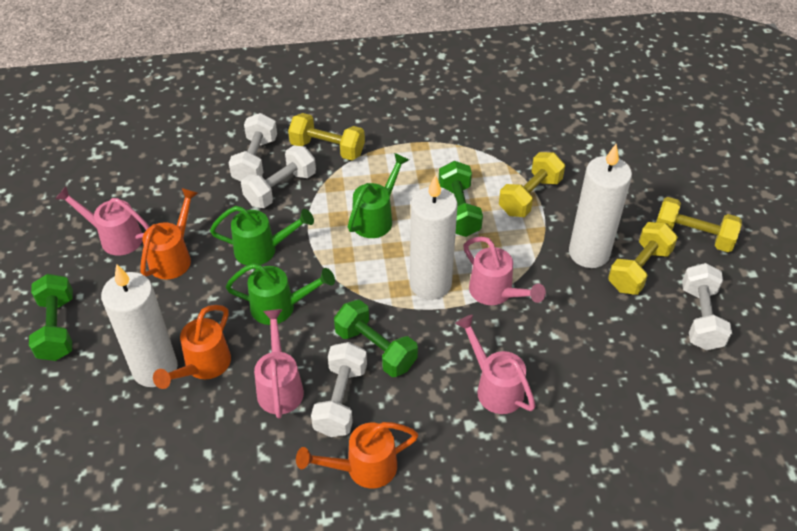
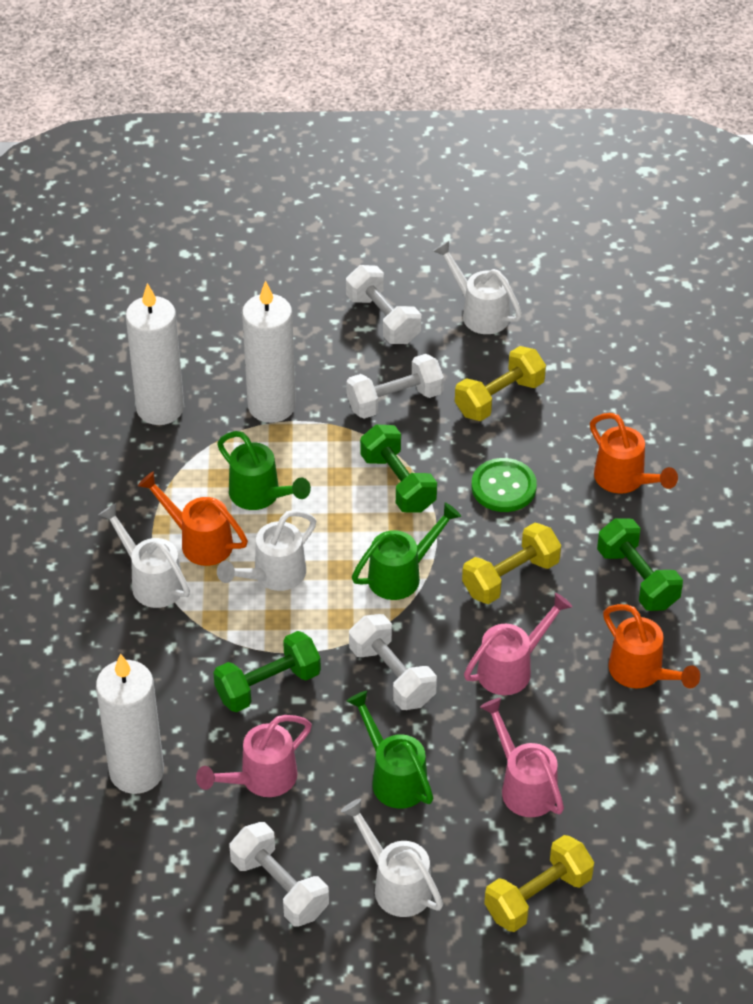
green button: 0 -> 1
pink watering can: 4 -> 3
white watering can: 0 -> 4
yellow dumbbell: 4 -> 3

